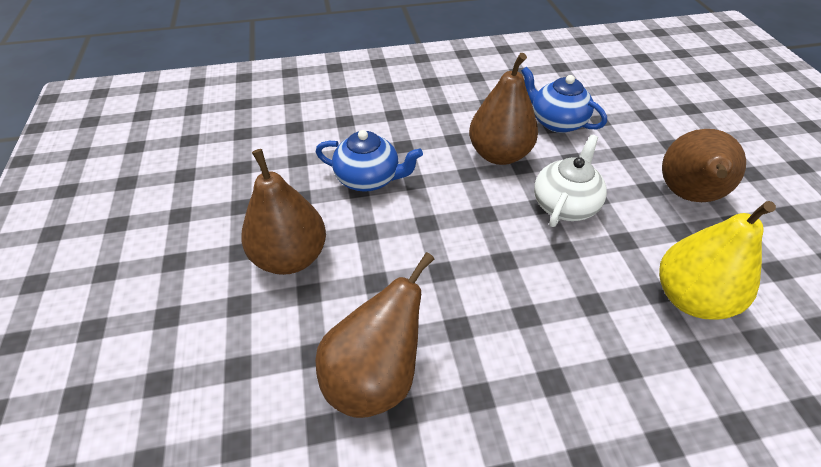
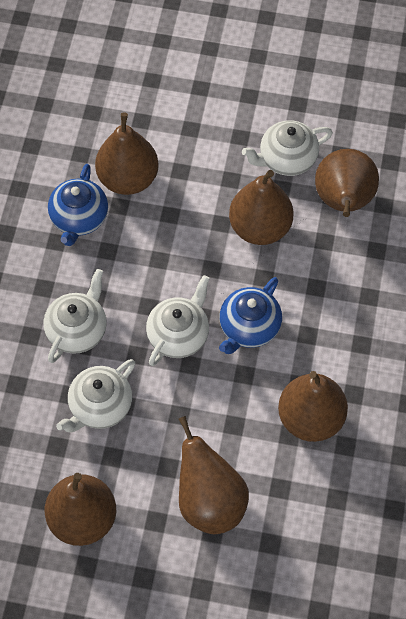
brown pear: 4 -> 6
white teapot: 1 -> 4
yellow pear: 1 -> 0

